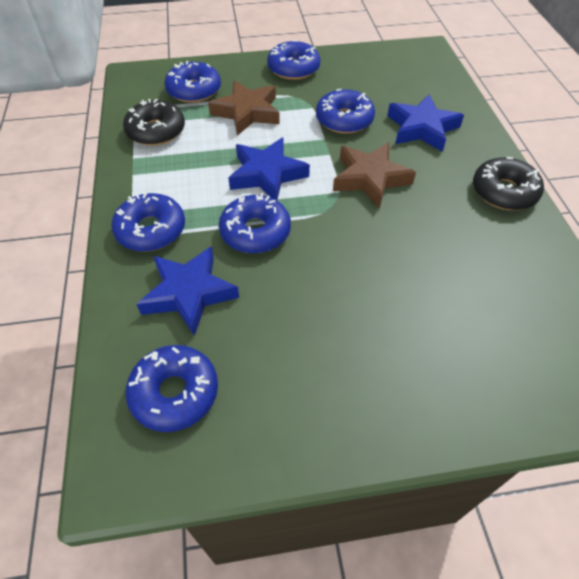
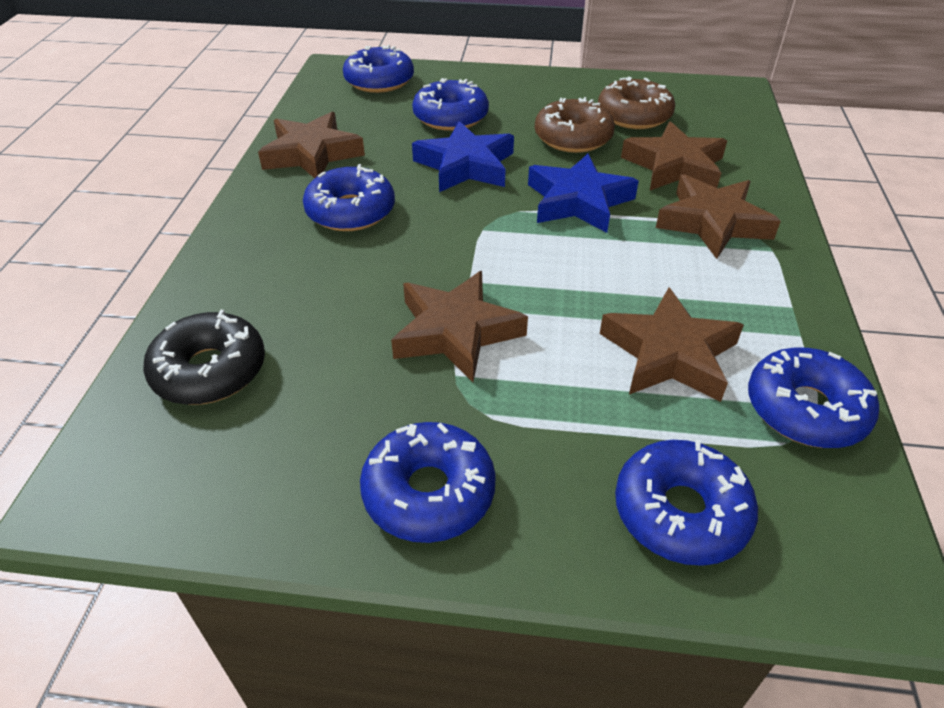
black donut: 2 -> 1
blue star: 3 -> 2
brown donut: 0 -> 2
brown star: 2 -> 5

